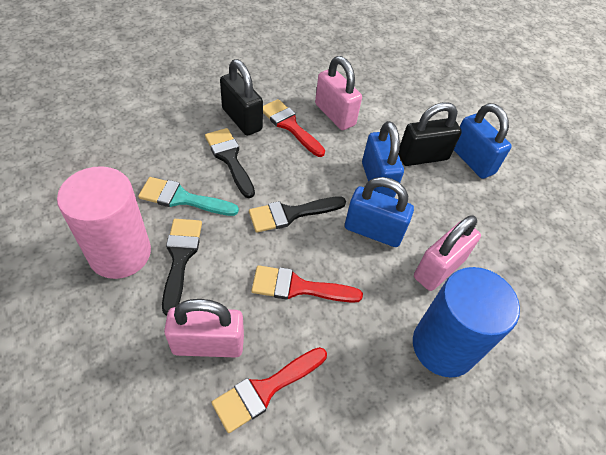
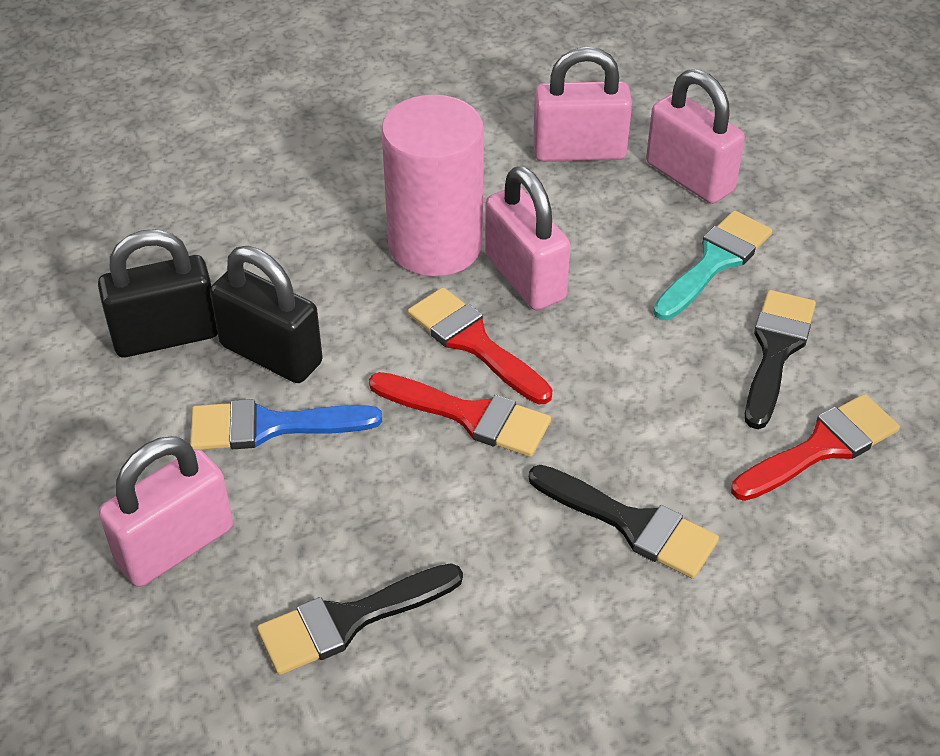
blue brush: 0 -> 1
blue cylinder: 1 -> 0
blue padlock: 3 -> 0
pink padlock: 3 -> 4

